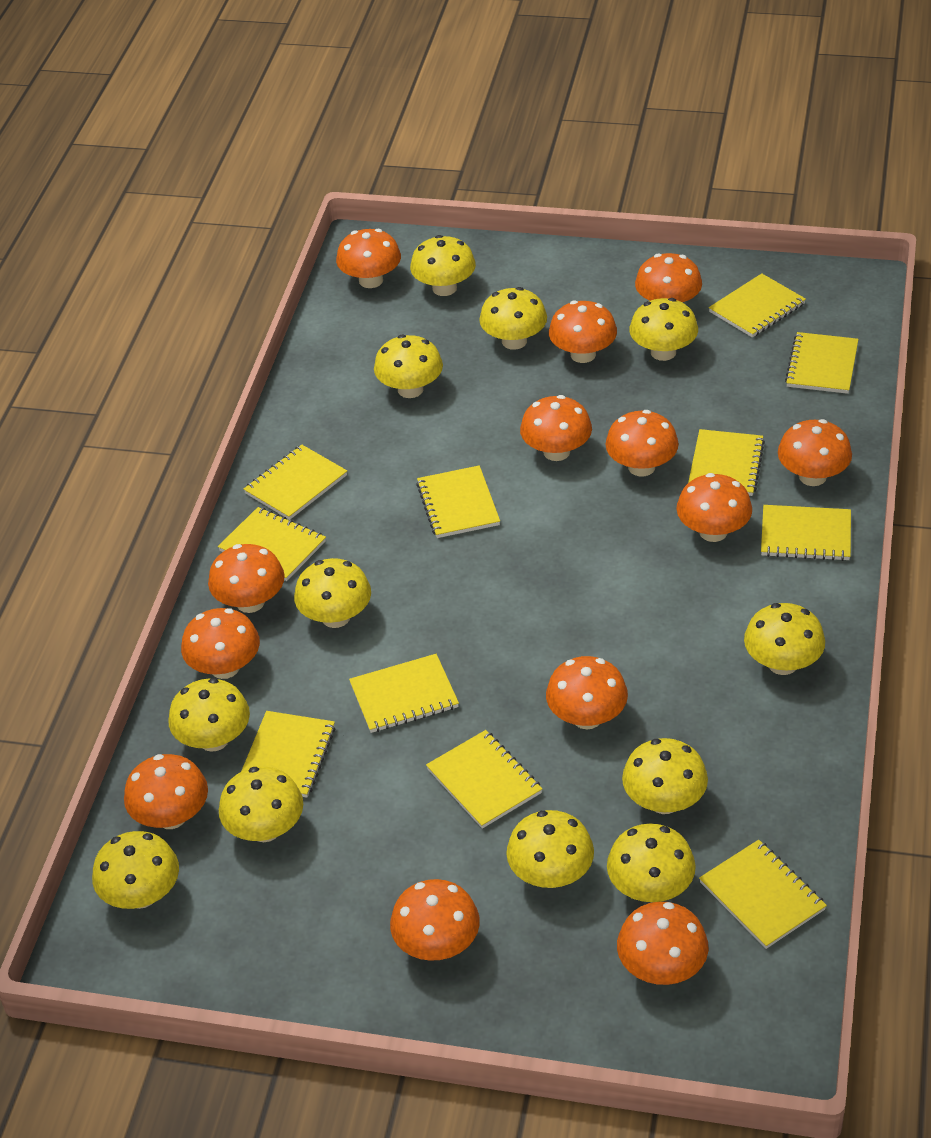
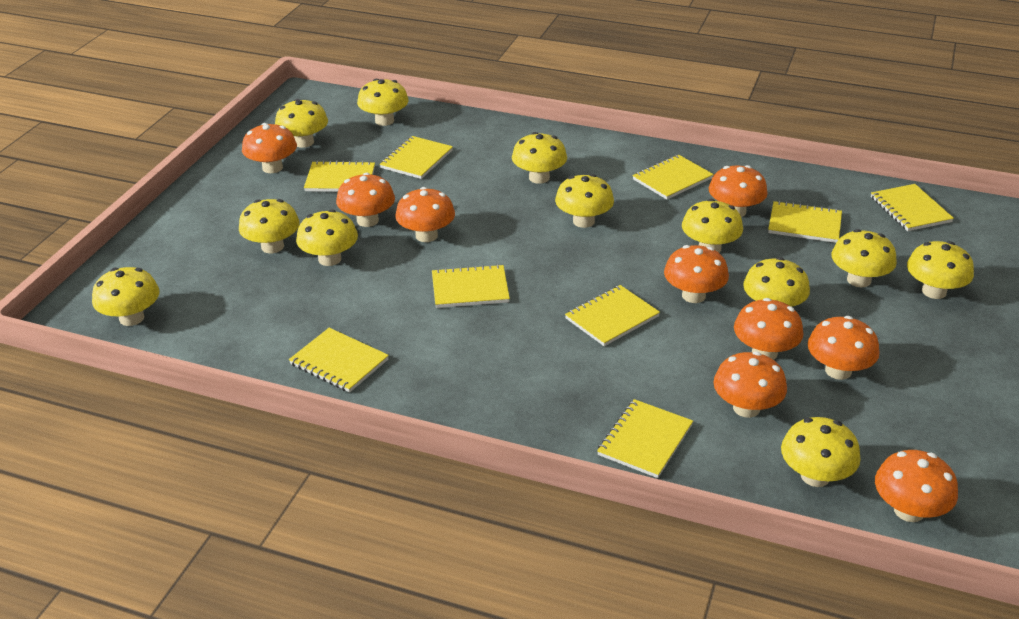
orange mushroom: 13 -> 9
yellow notebook: 11 -> 9

